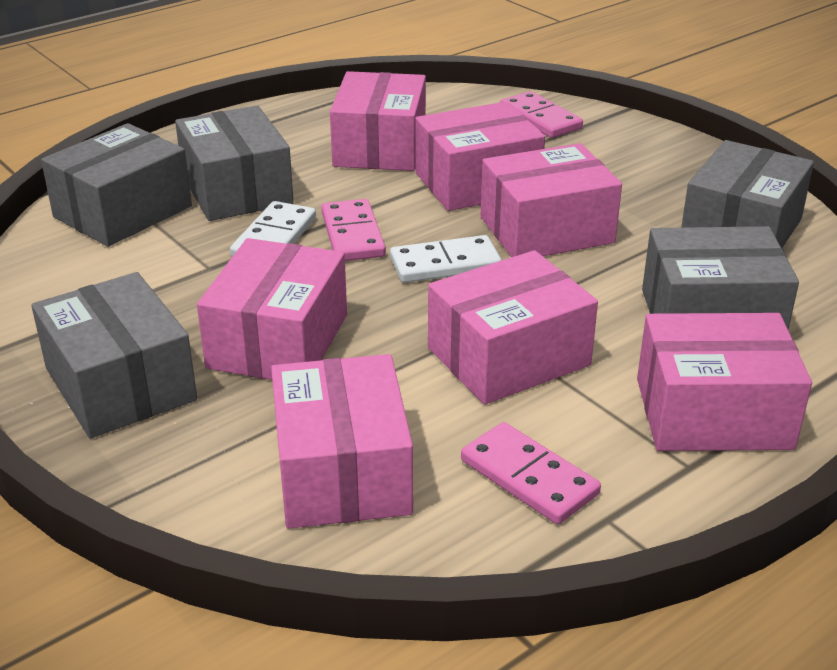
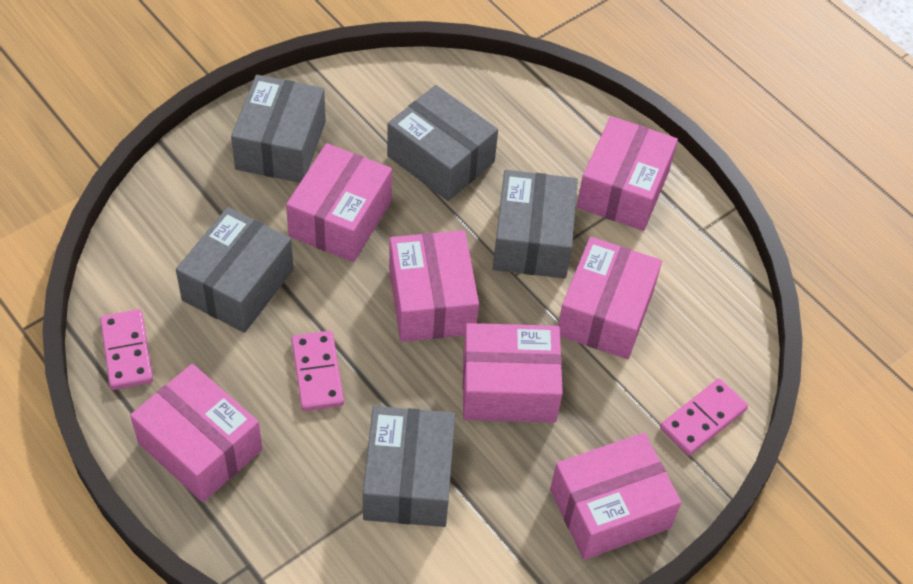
white domino: 2 -> 0

